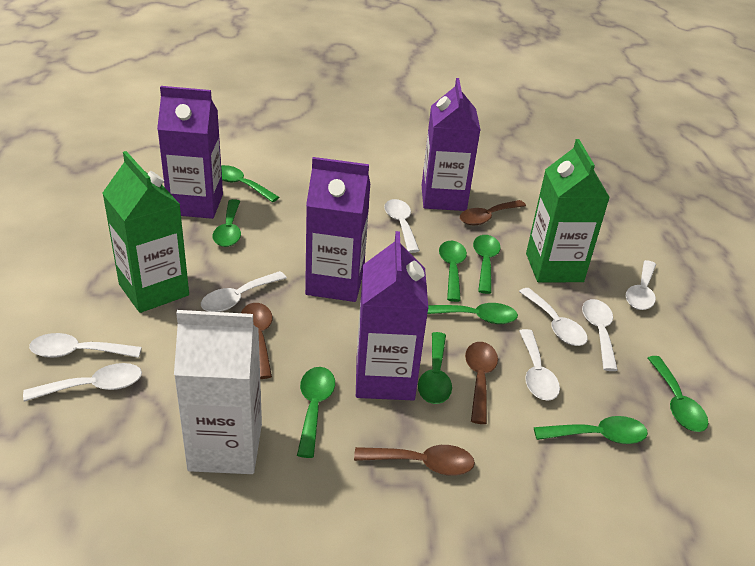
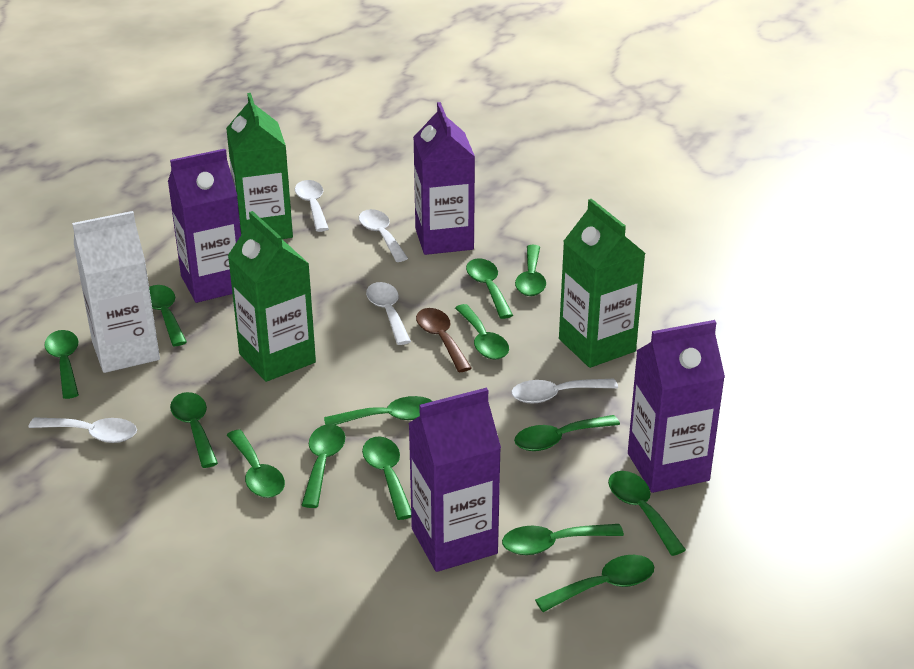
brown spoon: 4 -> 1
green carton: 2 -> 3
green spoon: 9 -> 14
white spoon: 8 -> 5

